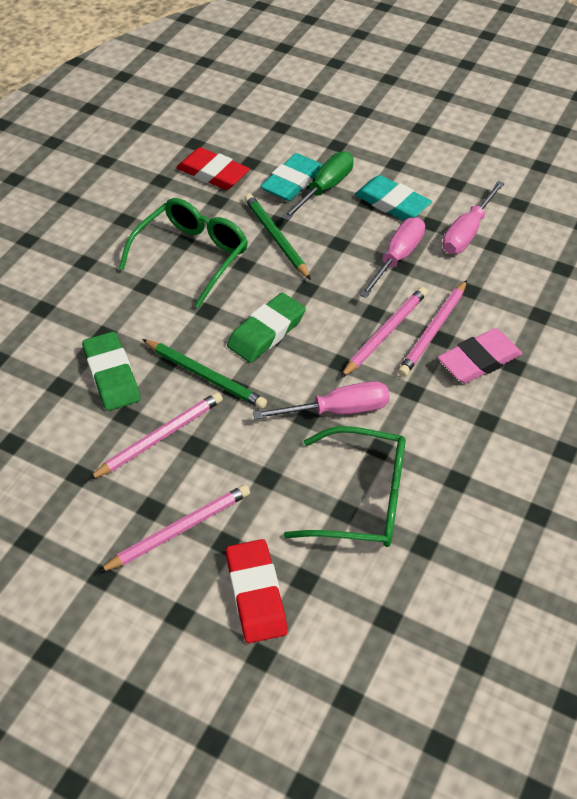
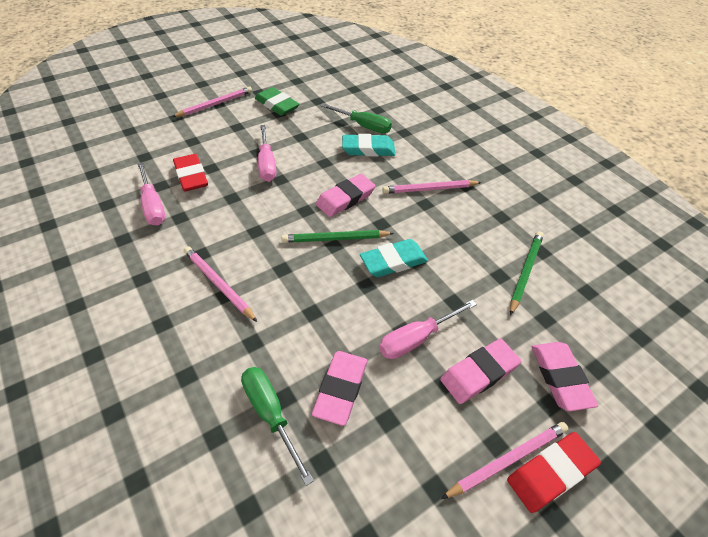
green eraser: 2 -> 1
green glasses: 2 -> 0
green screwdriver: 1 -> 2
pink eraser: 1 -> 4

